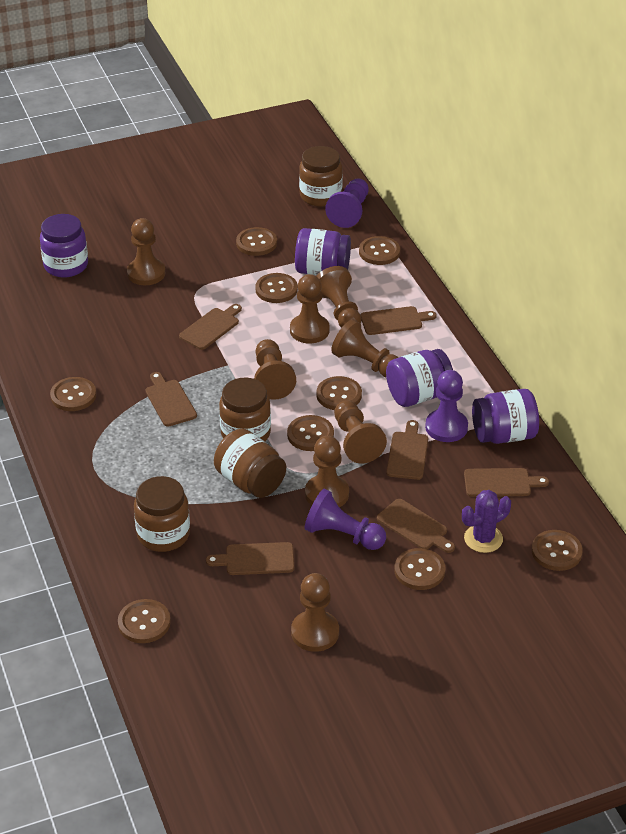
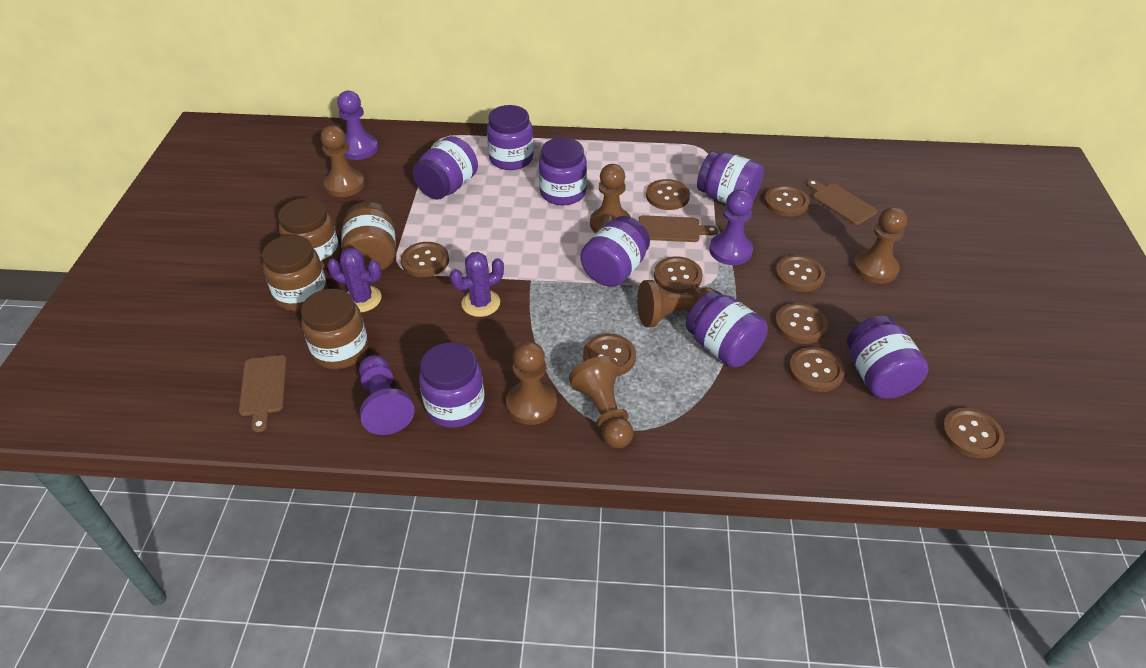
brown cutting board: 7 -> 3
brown pawn: 8 -> 6
purple cactus: 1 -> 2
purple jar: 4 -> 8

